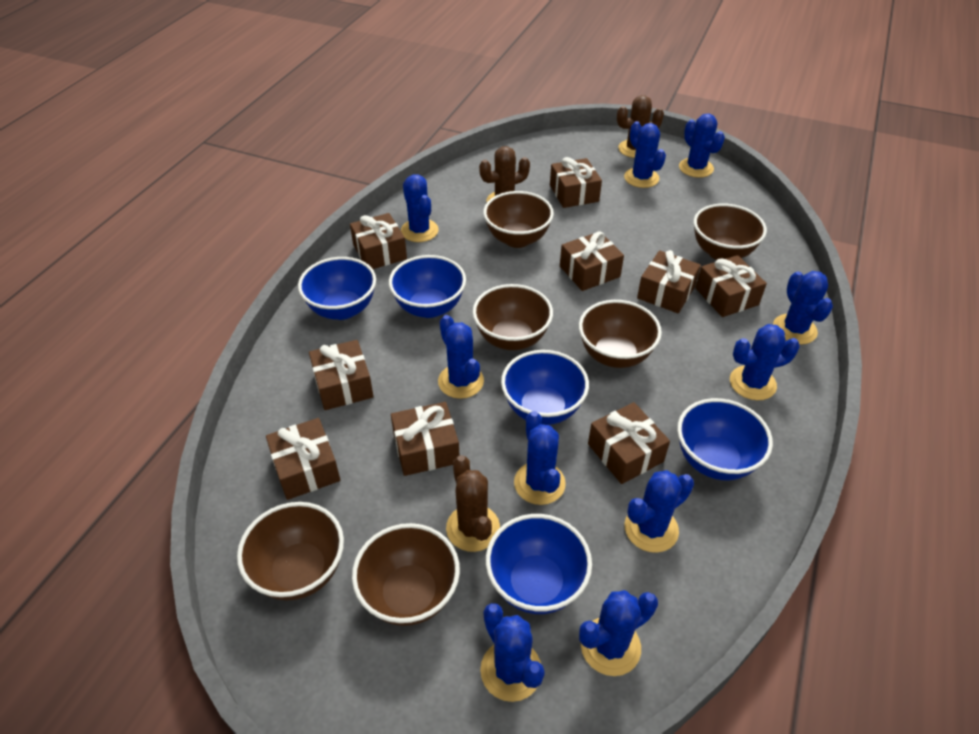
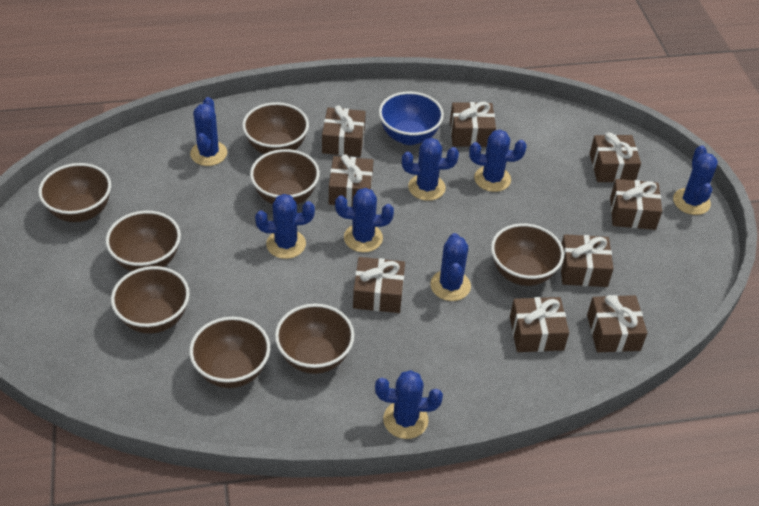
blue bowl: 5 -> 1
blue cactus: 10 -> 8
brown bowl: 6 -> 8
brown cactus: 3 -> 0

